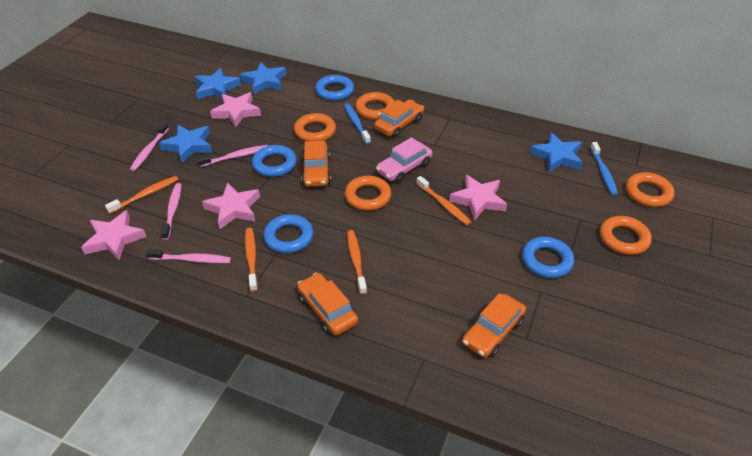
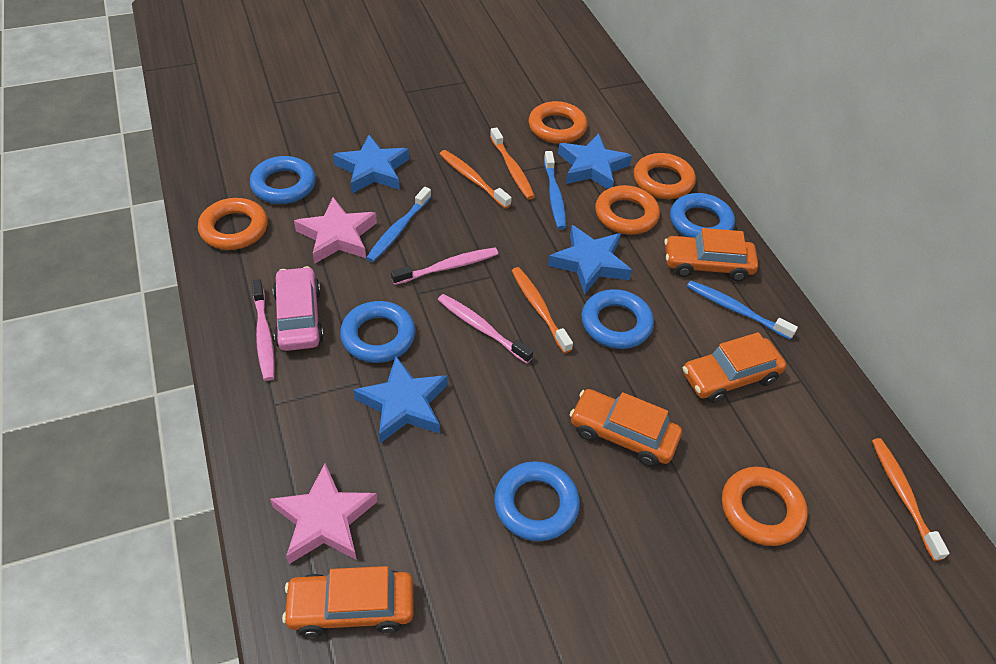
blue ring: 4 -> 5
blue toothbrush: 2 -> 3
pink star: 4 -> 2
pink toothbrush: 4 -> 3

